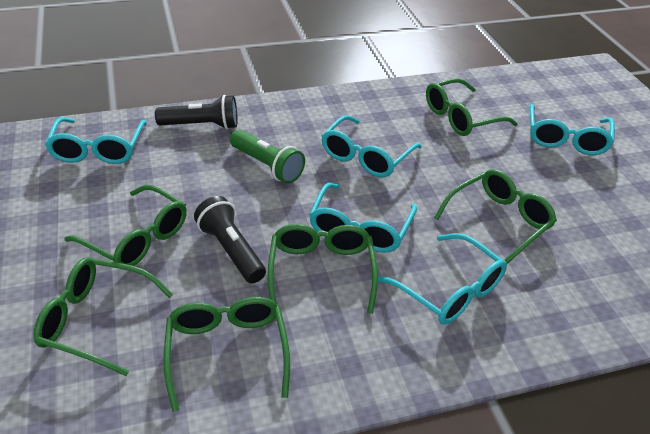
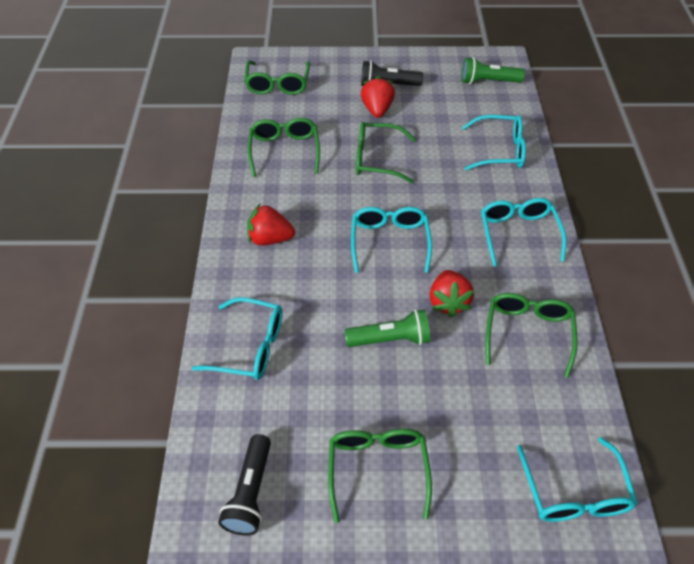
green flashlight: 1 -> 2
green glasses: 6 -> 5
red strawberry: 0 -> 3

